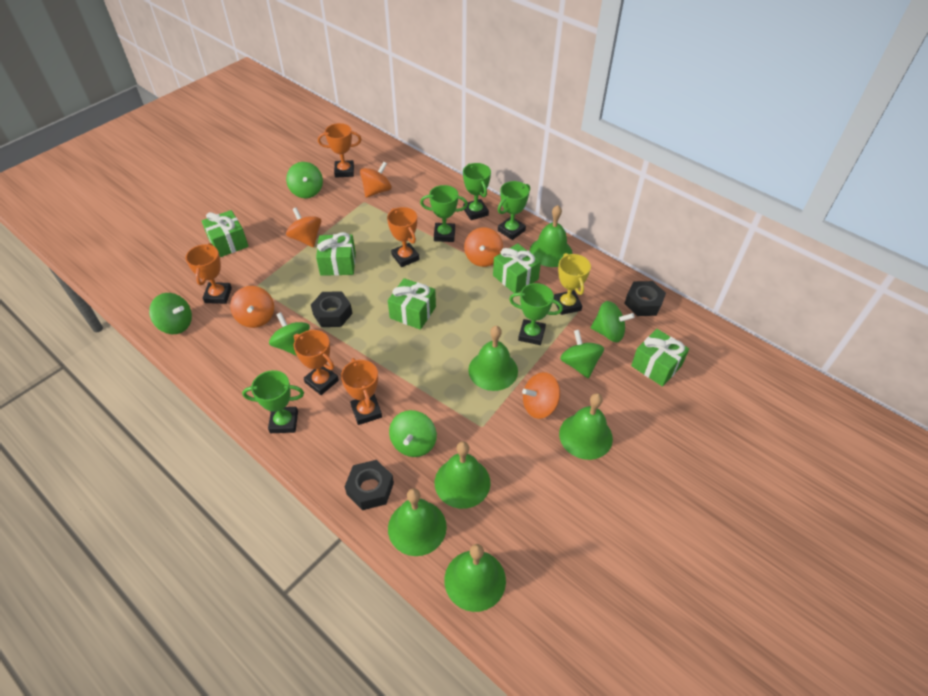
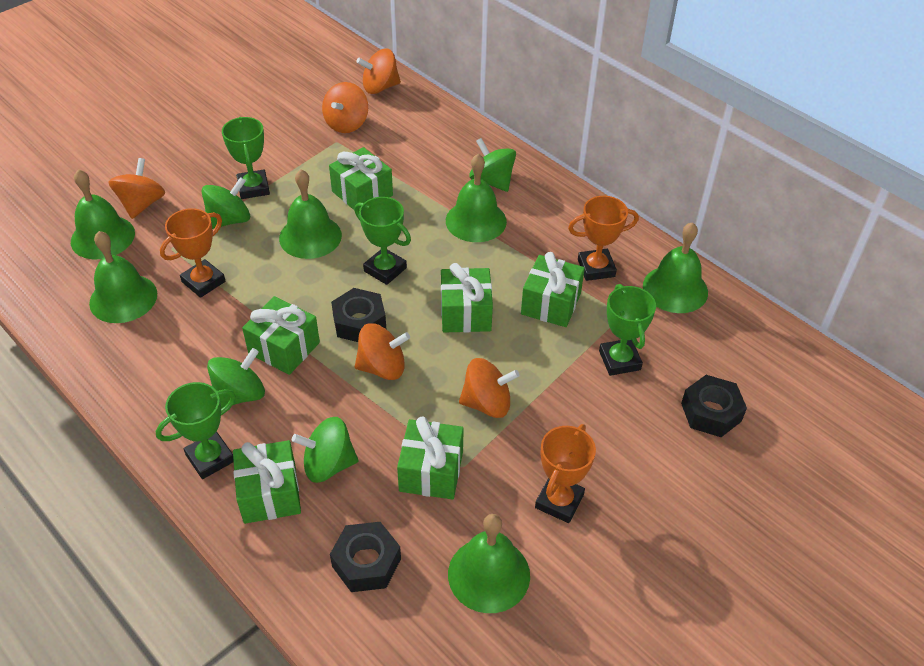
green gift: 5 -> 6
green spinning top: 6 -> 4
green trophy: 5 -> 4
orange trophy: 5 -> 3
yellow trophy: 1 -> 0

